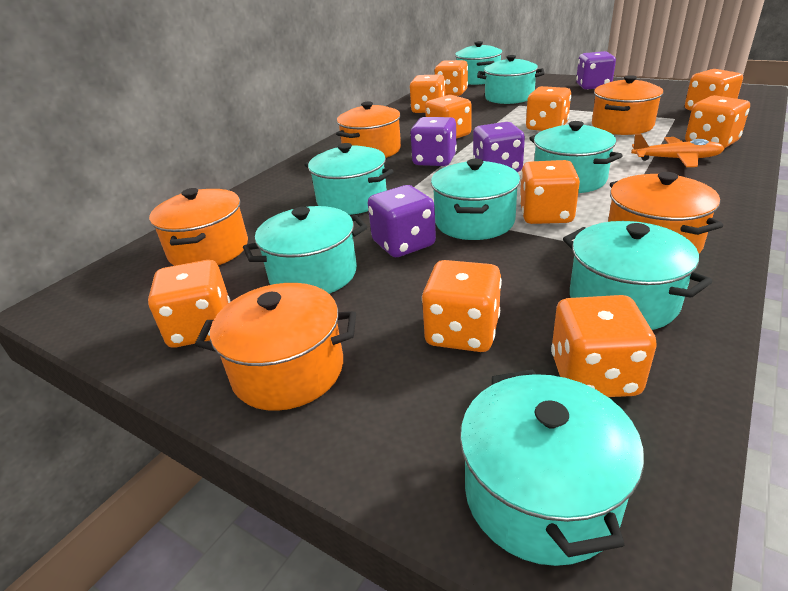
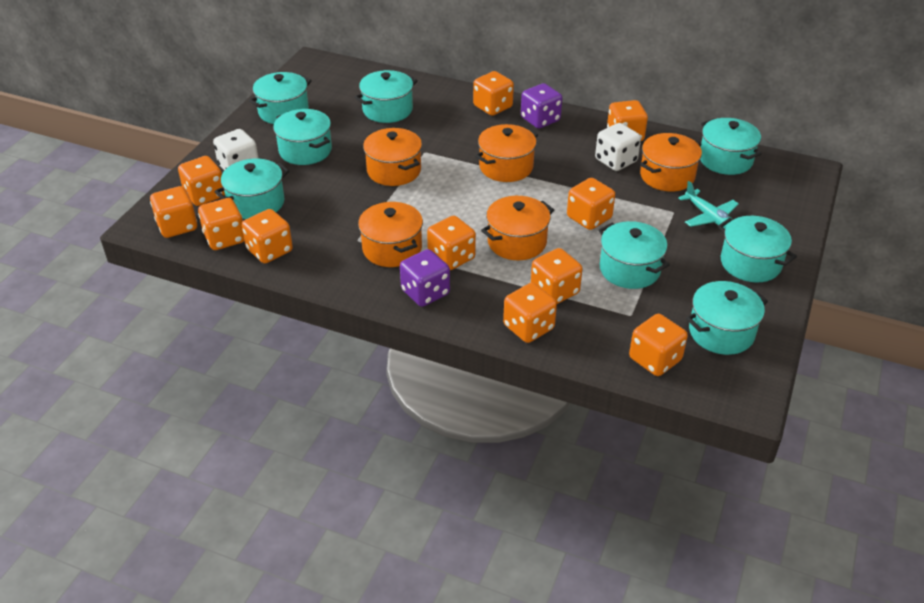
orange dice: 10 -> 11
orange plane: 1 -> 0
purple dice: 4 -> 2
turquoise plane: 0 -> 1
white dice: 0 -> 2

